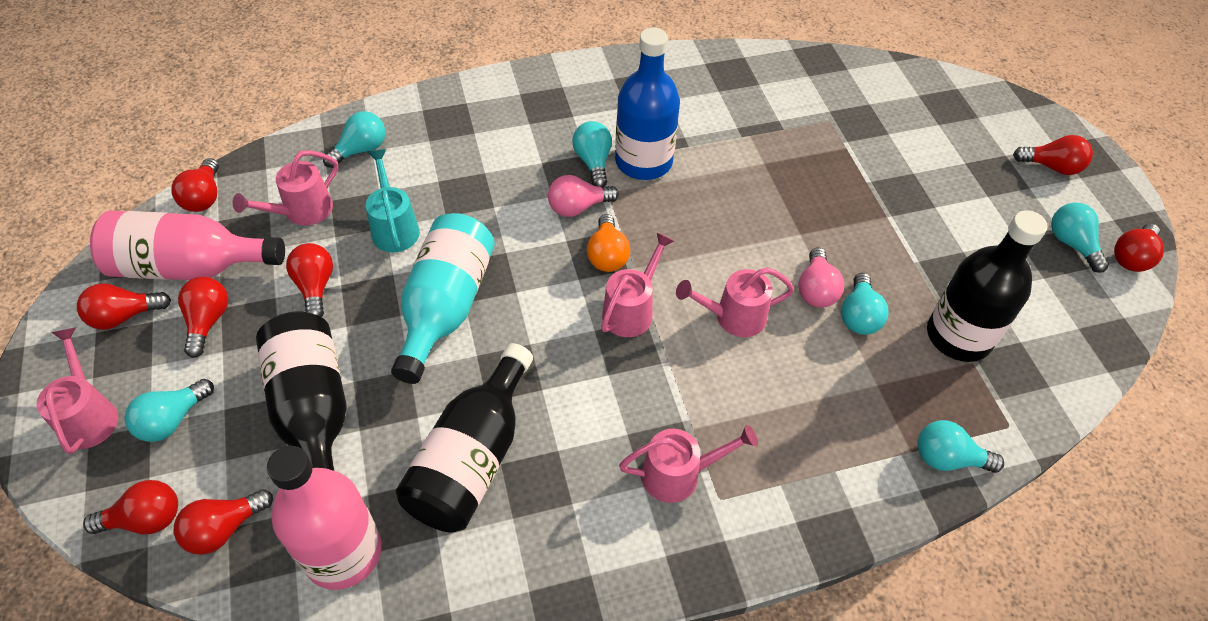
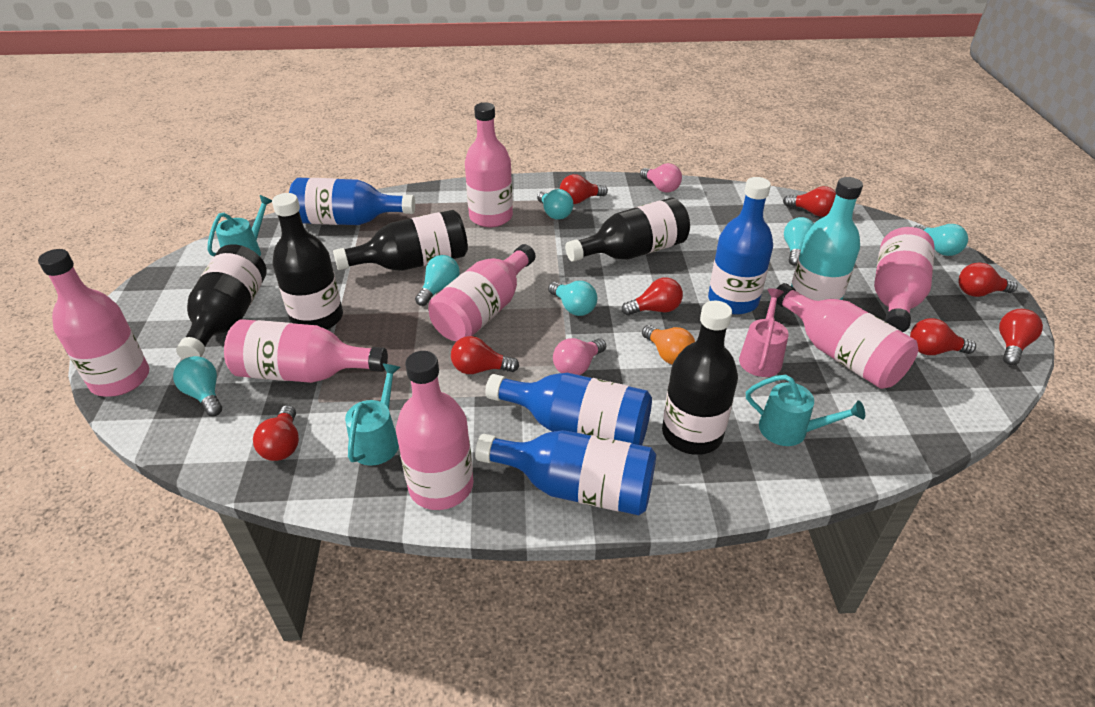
black bottle: 3 -> 5
blue bottle: 1 -> 4
pink bottle: 2 -> 7
pink watering can: 5 -> 1
turquoise watering can: 1 -> 3

